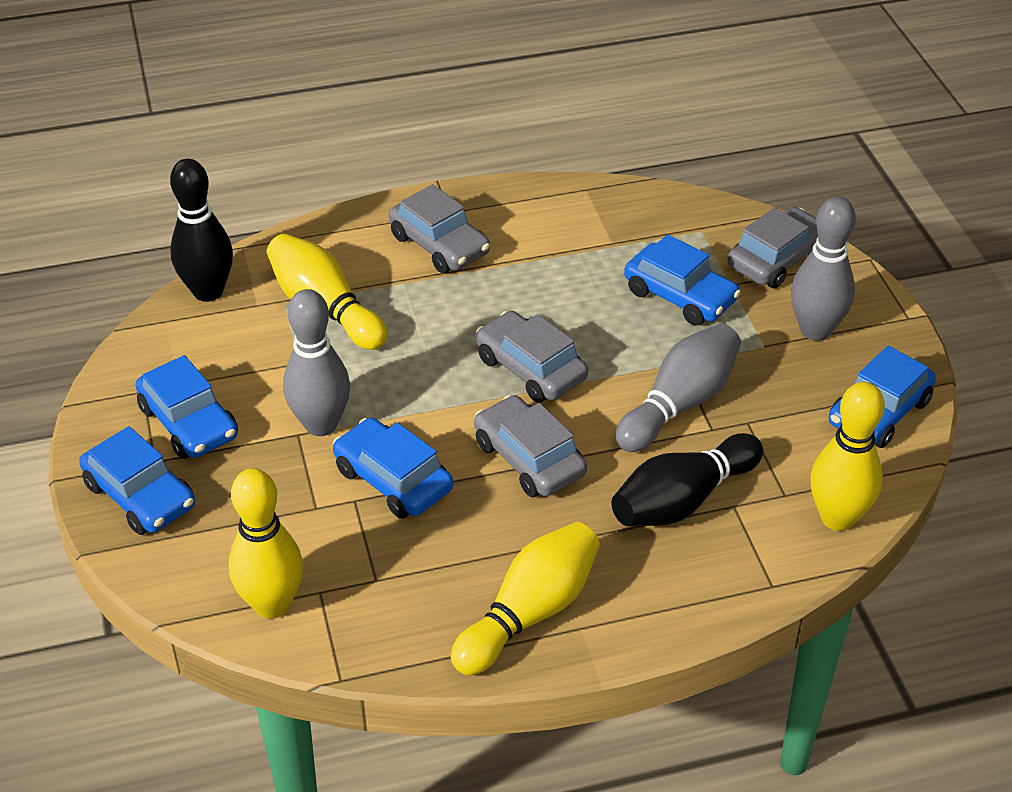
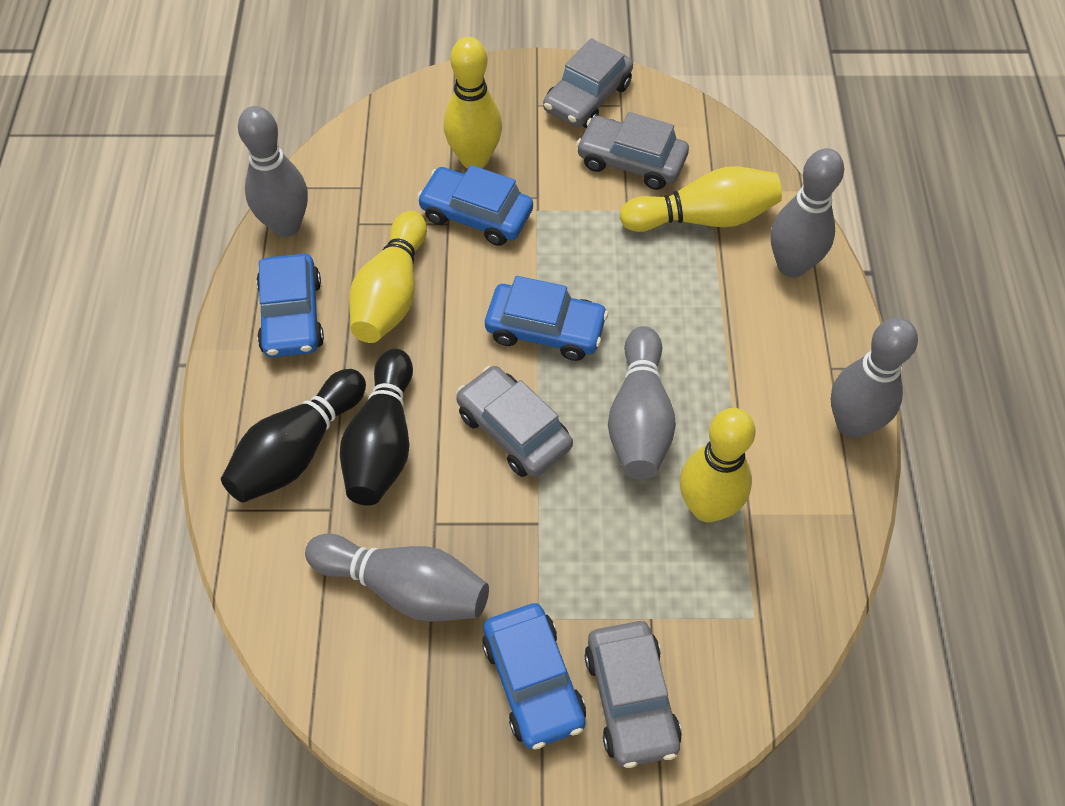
blue car: 5 -> 4
grey bowling pin: 3 -> 5

